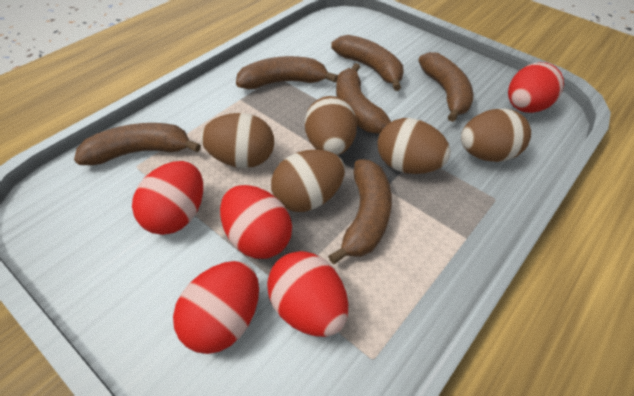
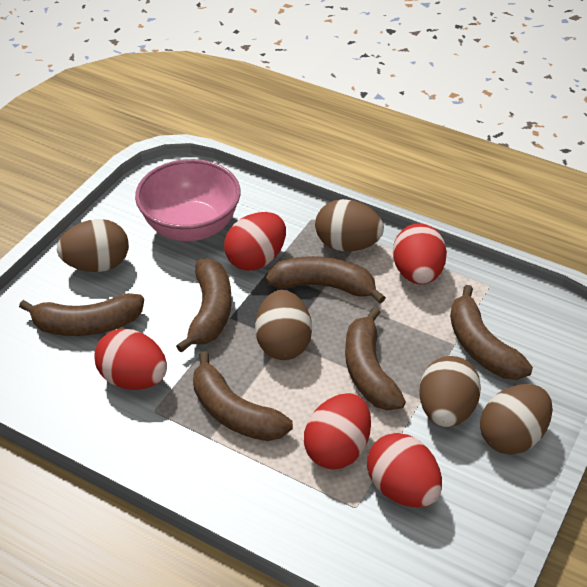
pink bowl: 0 -> 1

